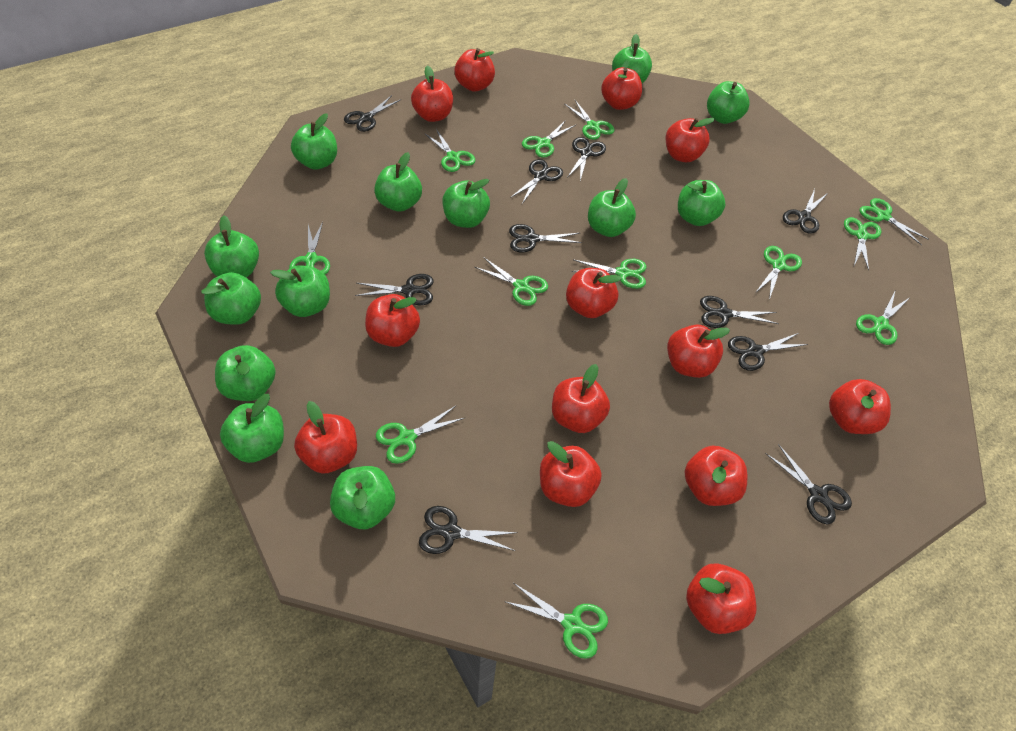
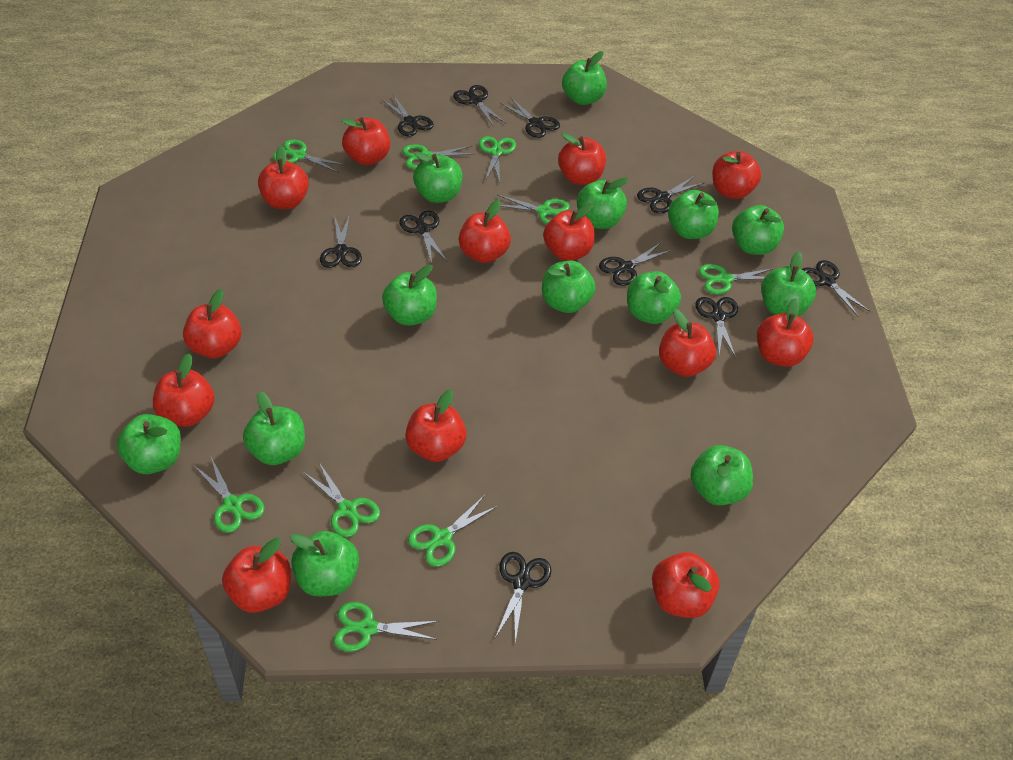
green scissors: 12 -> 9

